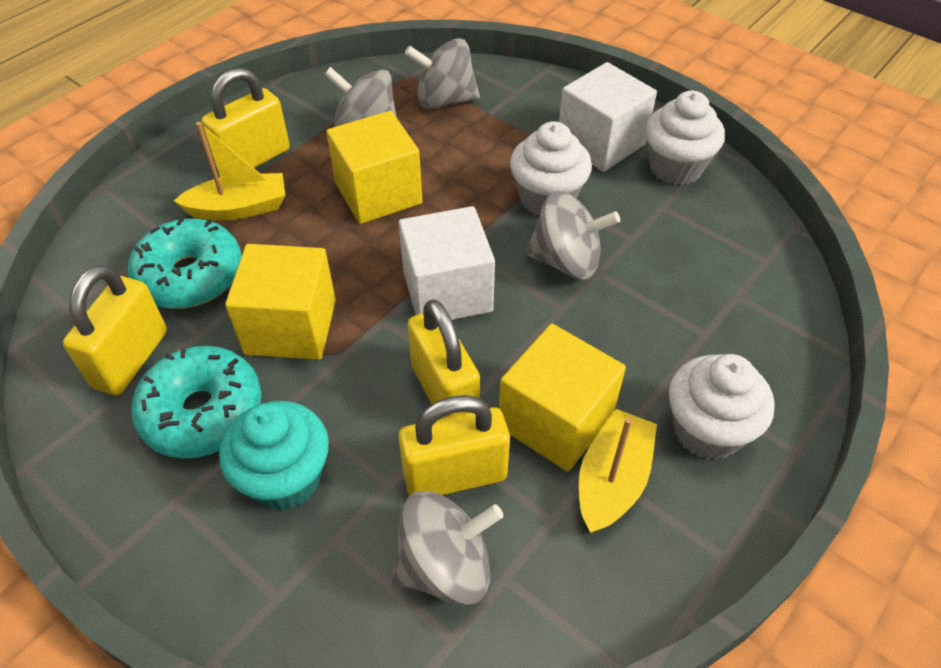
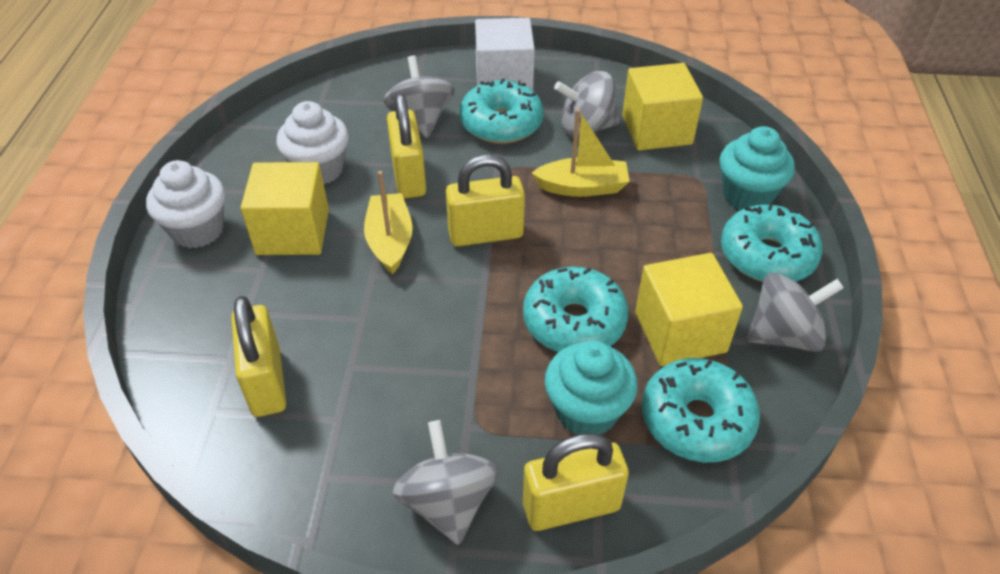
turquoise cupcake: 1 -> 2
turquoise donut: 2 -> 4
white cube: 2 -> 1
white cupcake: 3 -> 2

